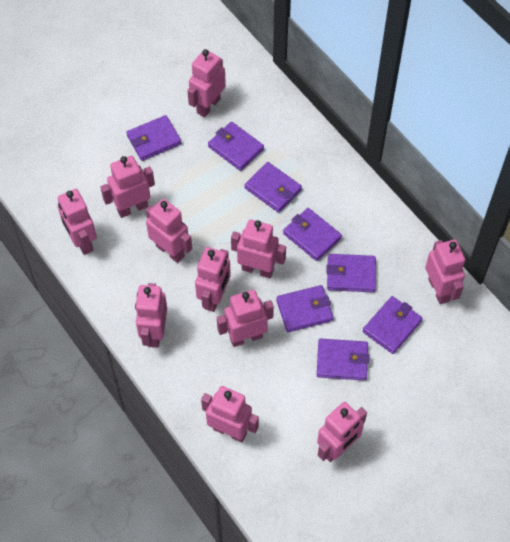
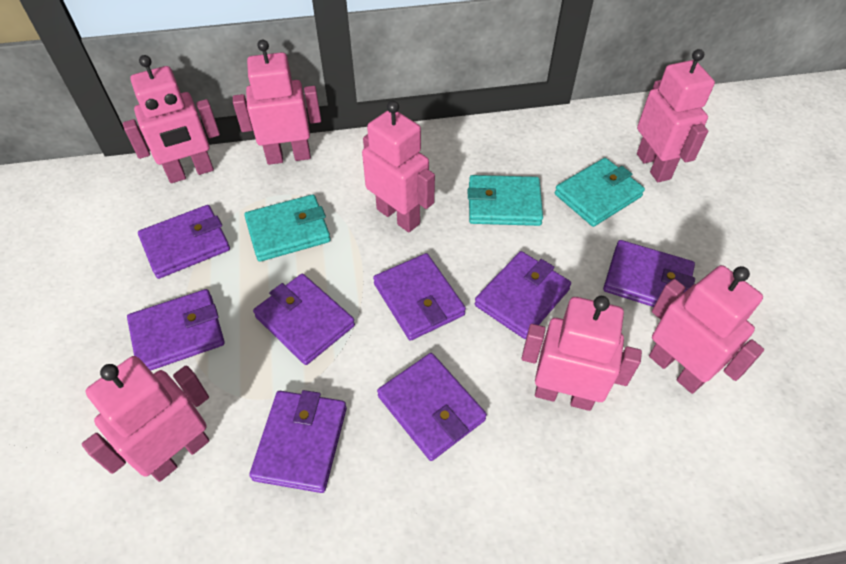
pink robot: 11 -> 7
turquoise wallet: 0 -> 3

